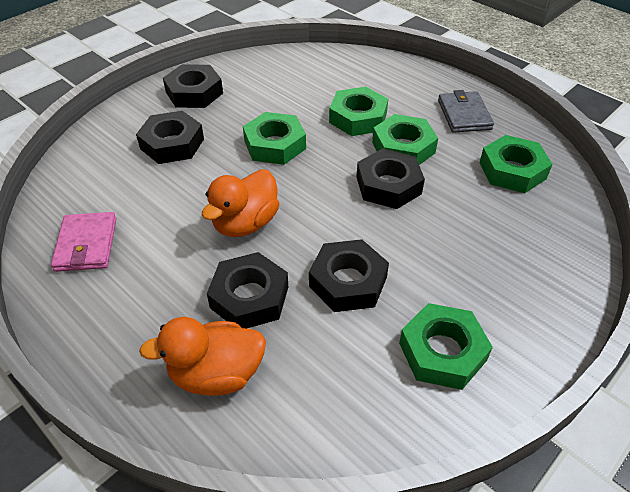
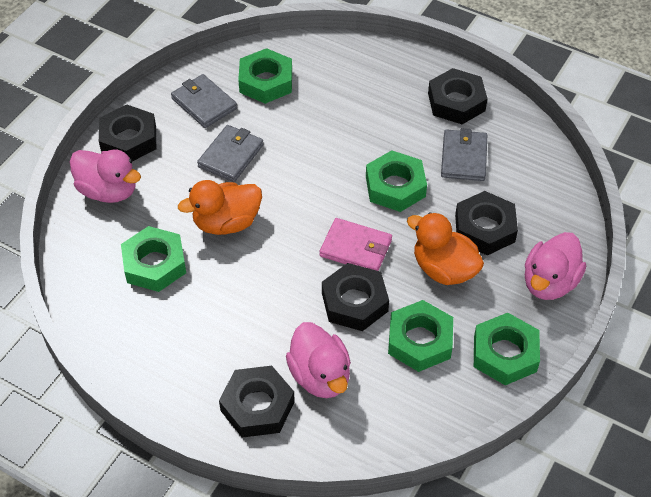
grey wallet: 1 -> 3
pink duck: 0 -> 3

